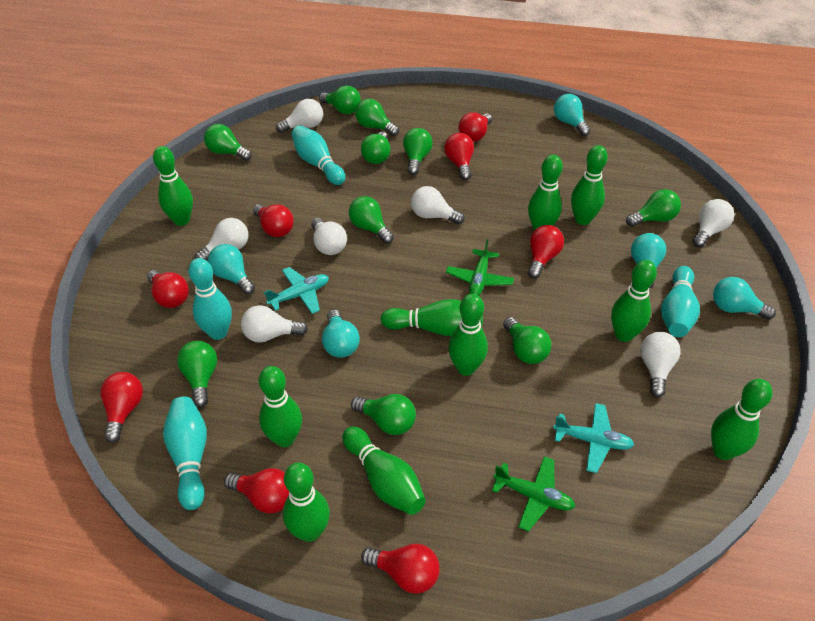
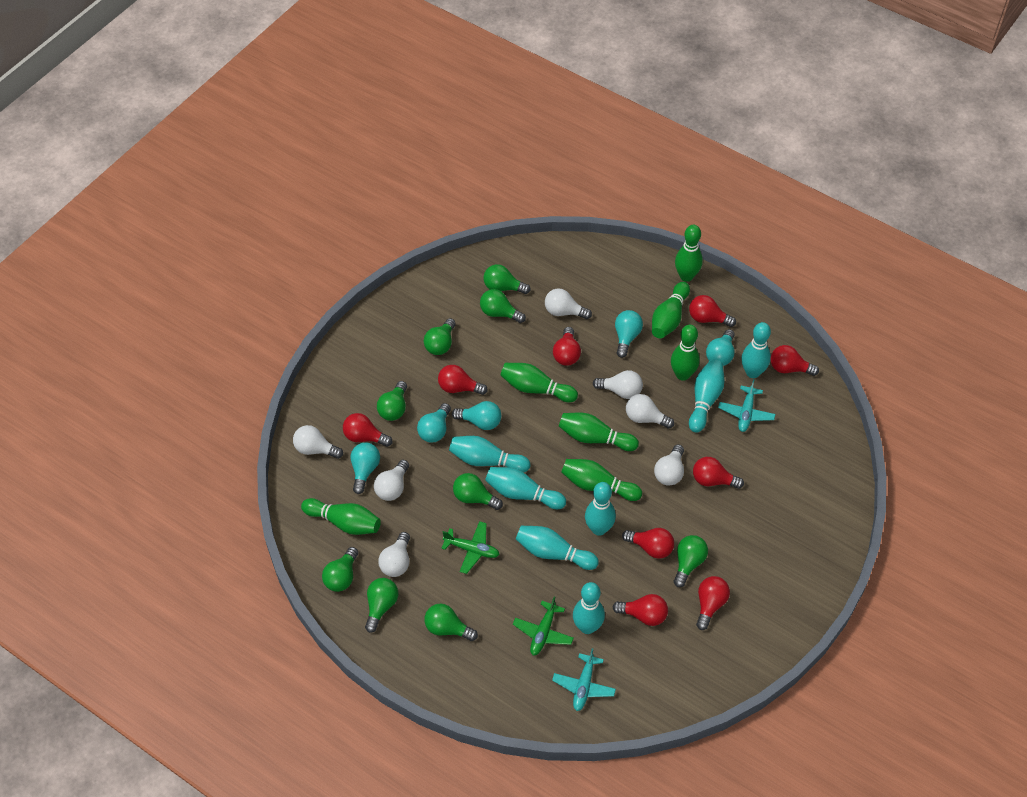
green bowling pin: 10 -> 7
green light bulb: 10 -> 9
red light bulb: 8 -> 9
turquoise bowling pin: 4 -> 7

